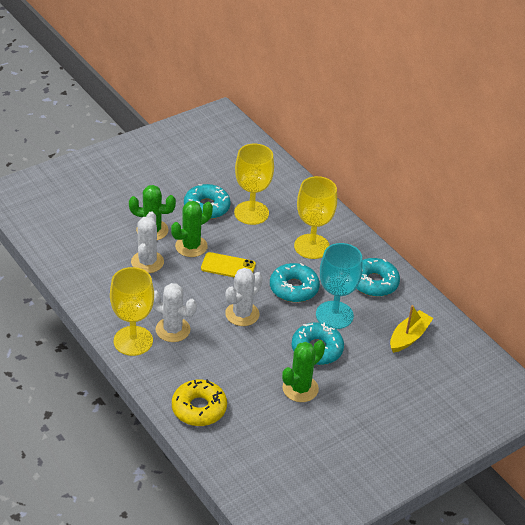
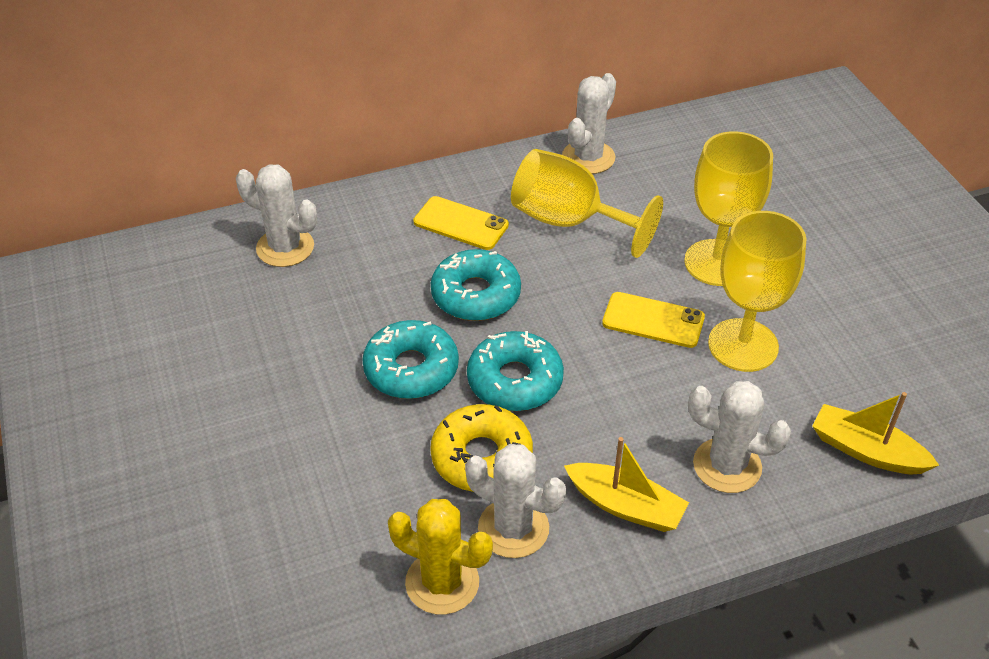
green cactus: 3 -> 0
turquoise donut: 4 -> 3
turquoise goblet: 1 -> 0
white cactus: 3 -> 4
yellow boat: 1 -> 2
yellow cactus: 0 -> 1
yellow phone: 1 -> 2

